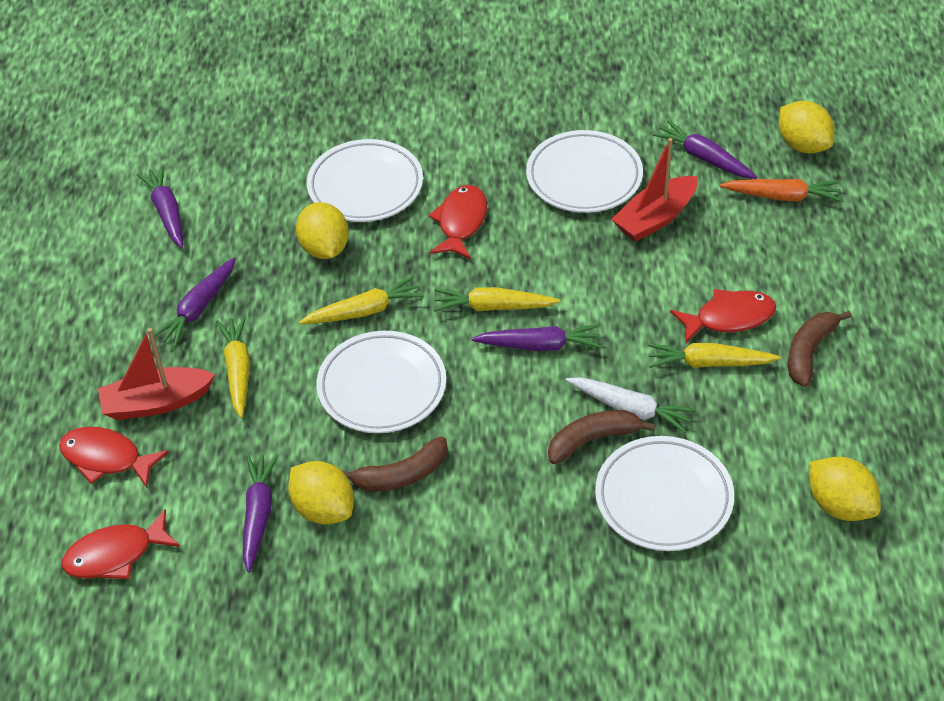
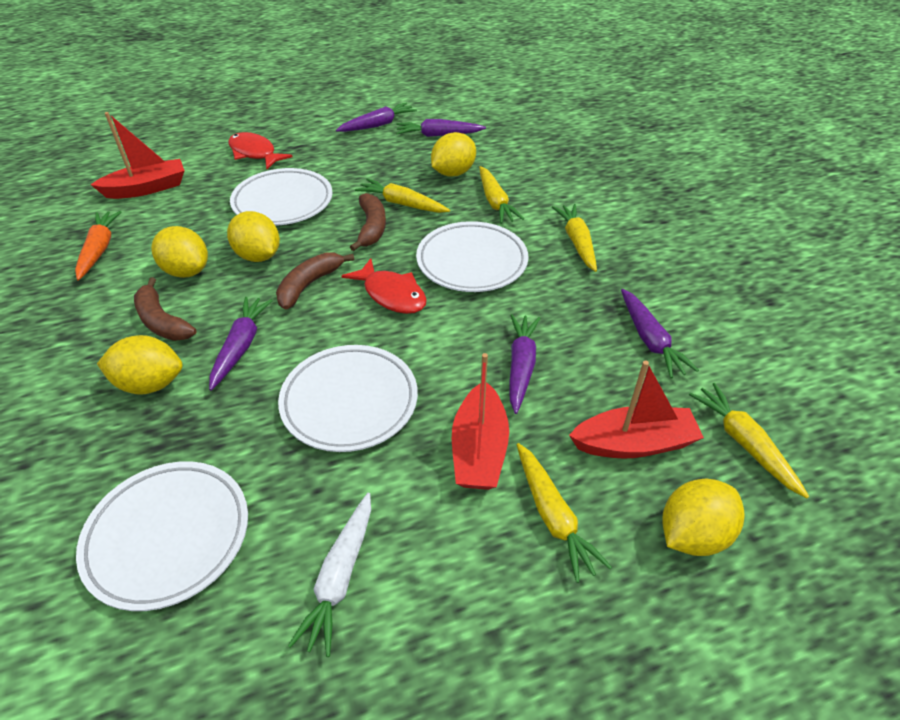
red boat: 2 -> 3
red fish: 4 -> 2
yellow carrot: 4 -> 5
yellow lemon: 4 -> 5

